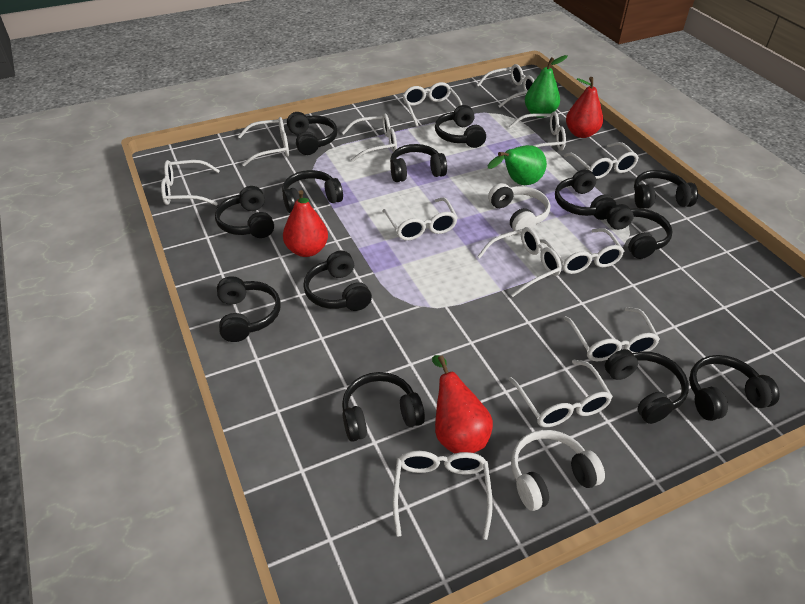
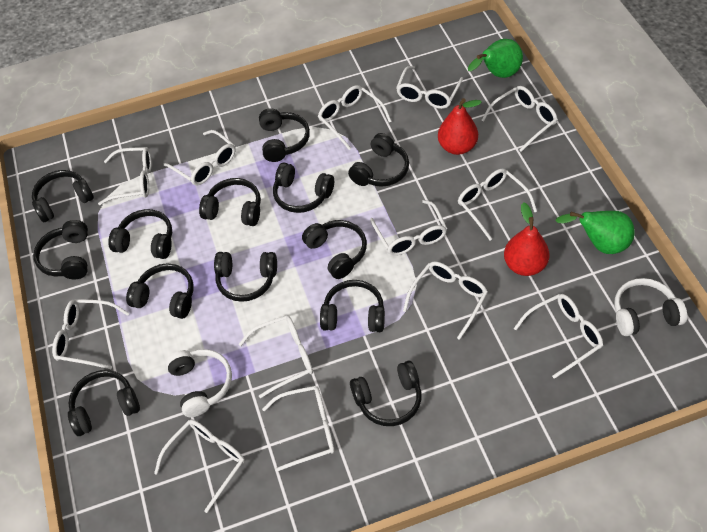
red pear: 3 -> 2

